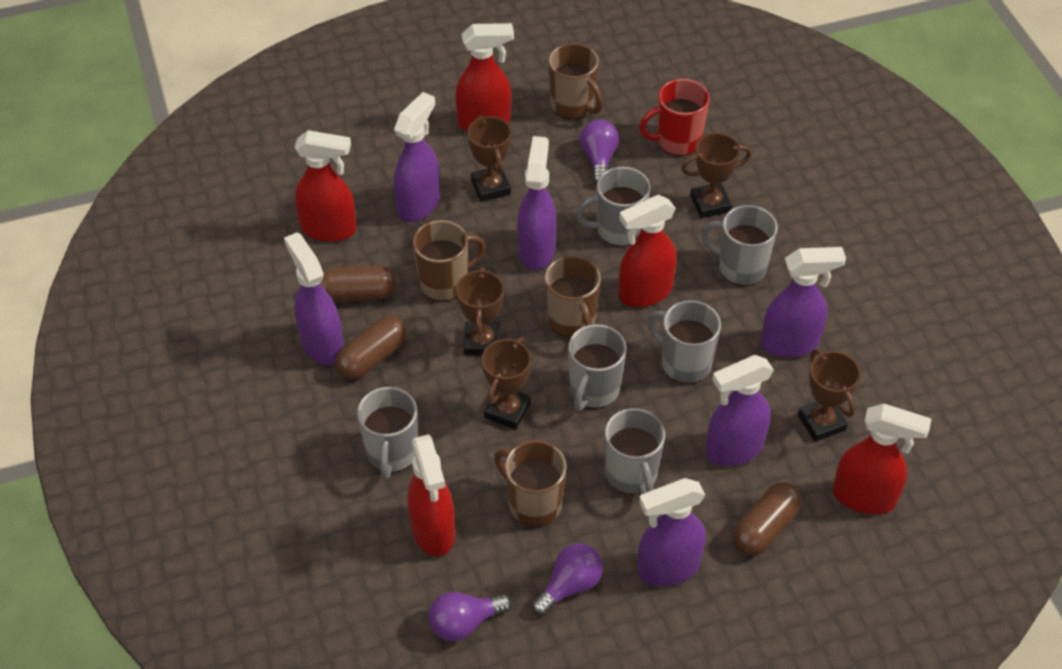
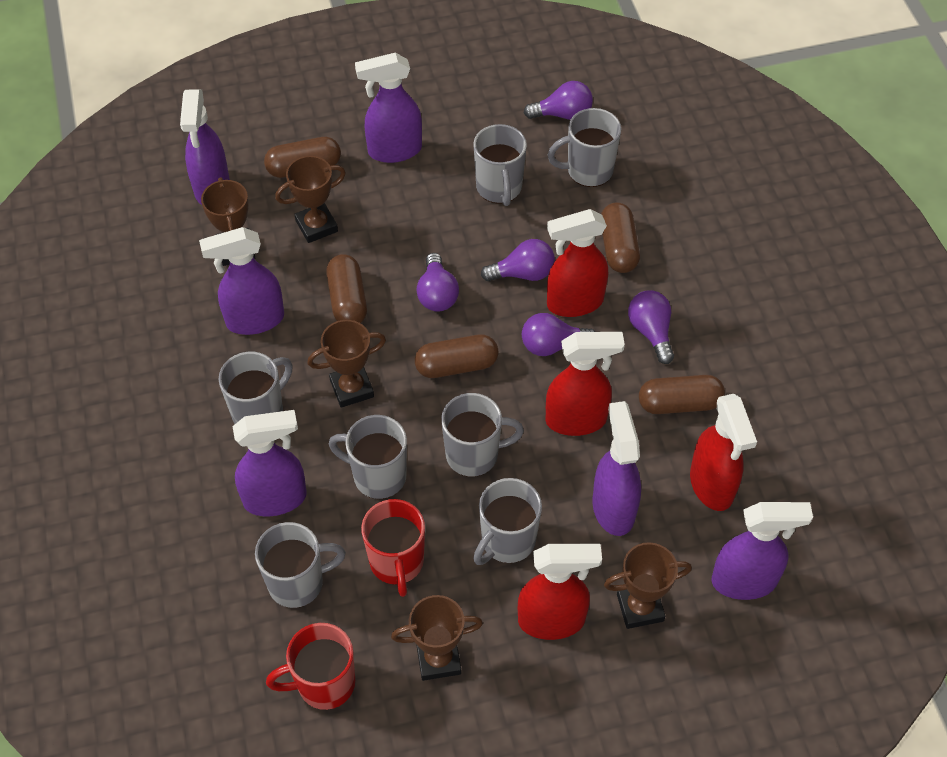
brown capsule: 3 -> 5
brown mug: 4 -> 0
grey mug: 6 -> 7
purple light bulb: 3 -> 5
red mug: 1 -> 2
red spray bottle: 5 -> 4

